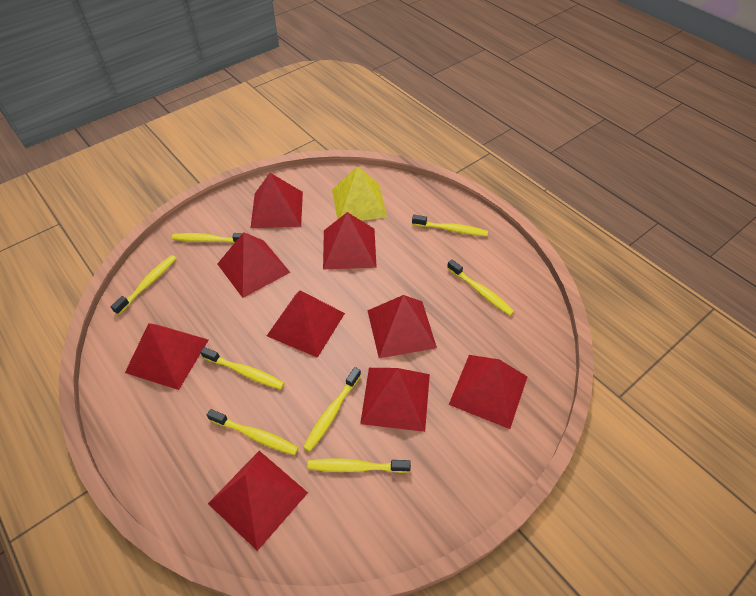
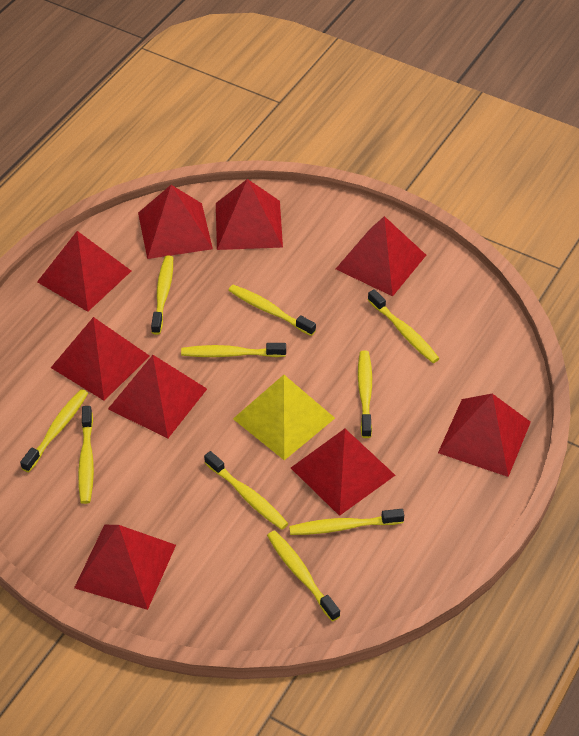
yellow toothbrush: 8 -> 10

